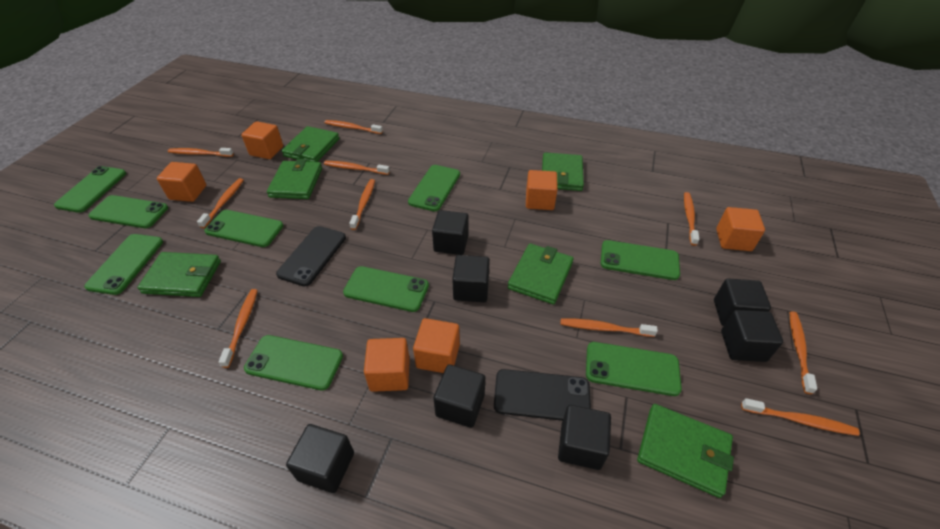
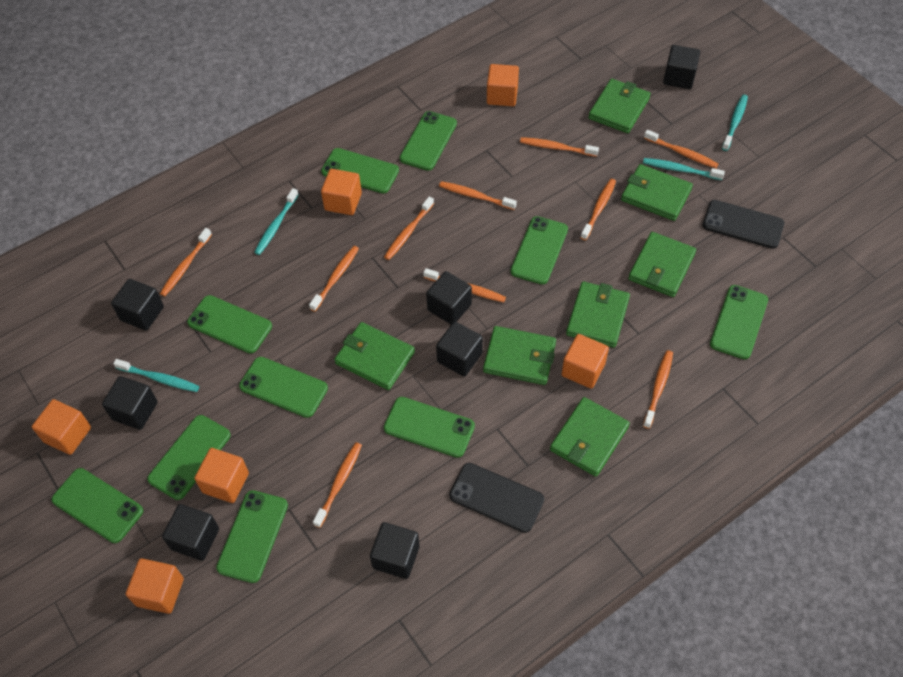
green phone: 9 -> 10
green wallet: 6 -> 7
turquoise toothbrush: 0 -> 4

